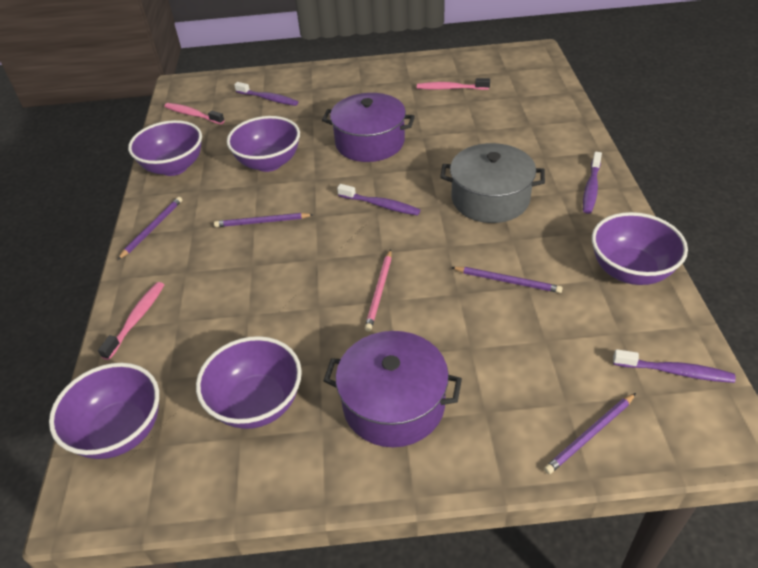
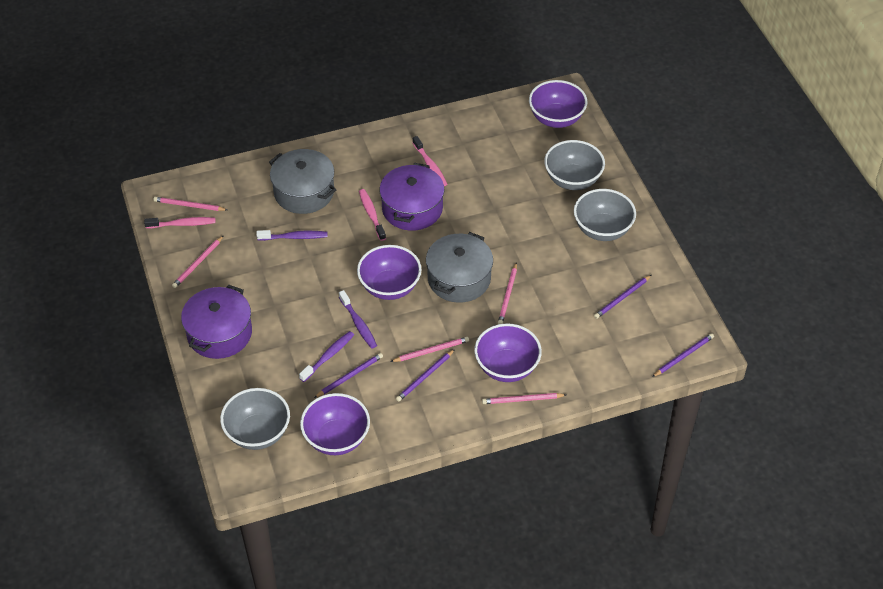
grey bowl: 0 -> 3
grey pot: 1 -> 2
pink pencil: 1 -> 5
purple bowl: 5 -> 4
purple toothbrush: 4 -> 3

